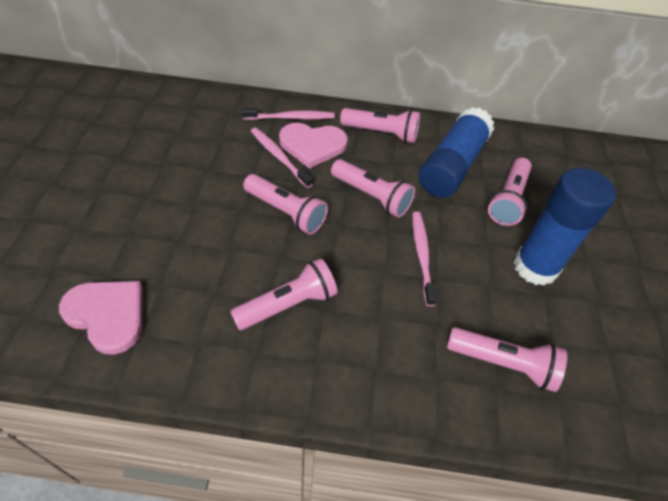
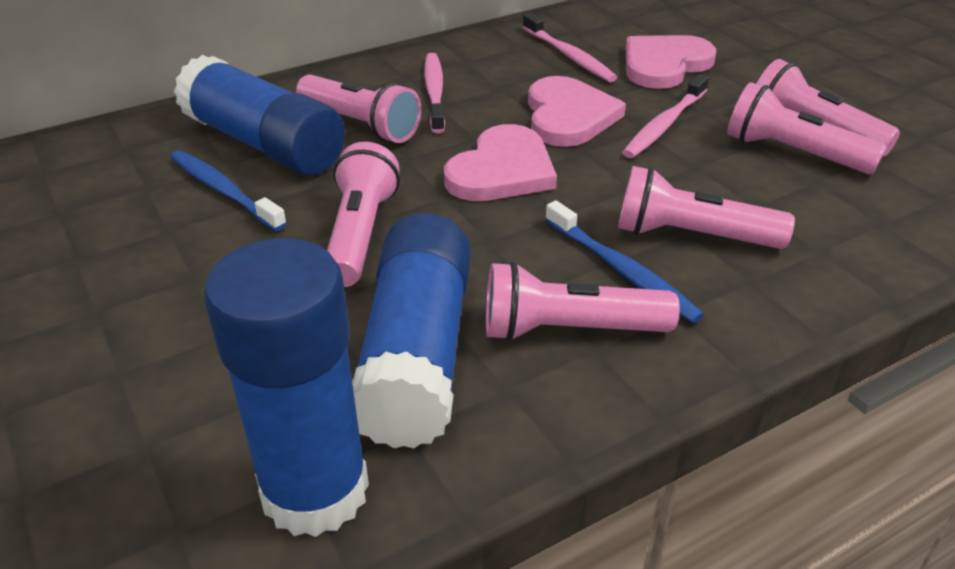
blue glue stick: 2 -> 3
blue toothbrush: 0 -> 2
pink heart: 2 -> 3

